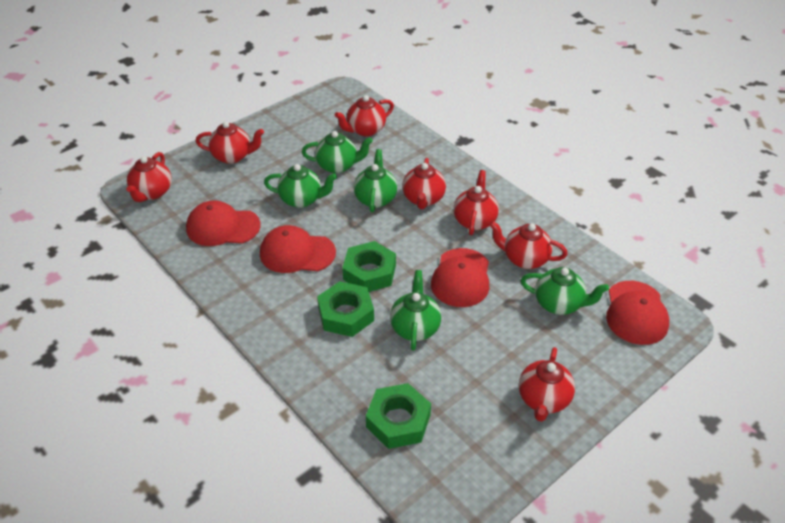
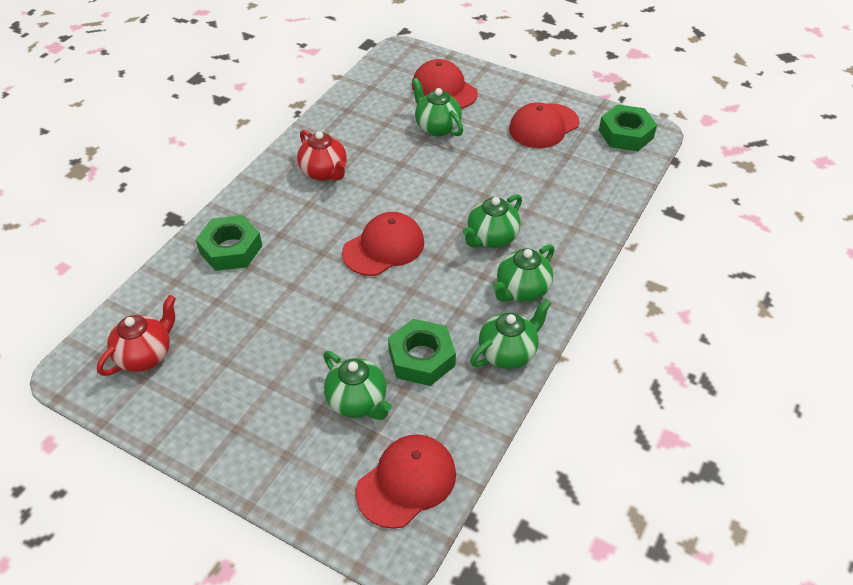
red teapot: 7 -> 2

